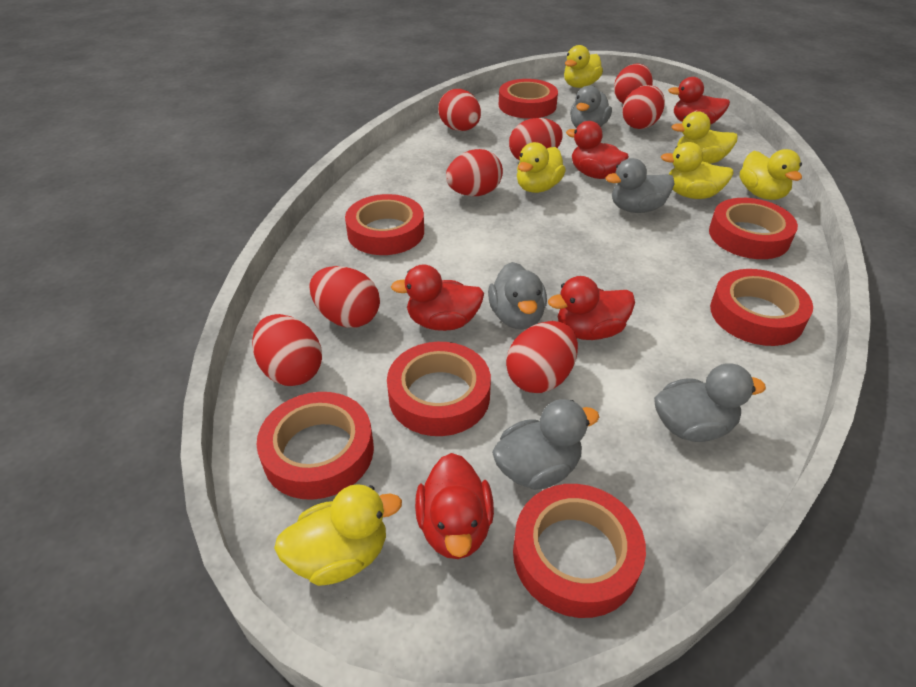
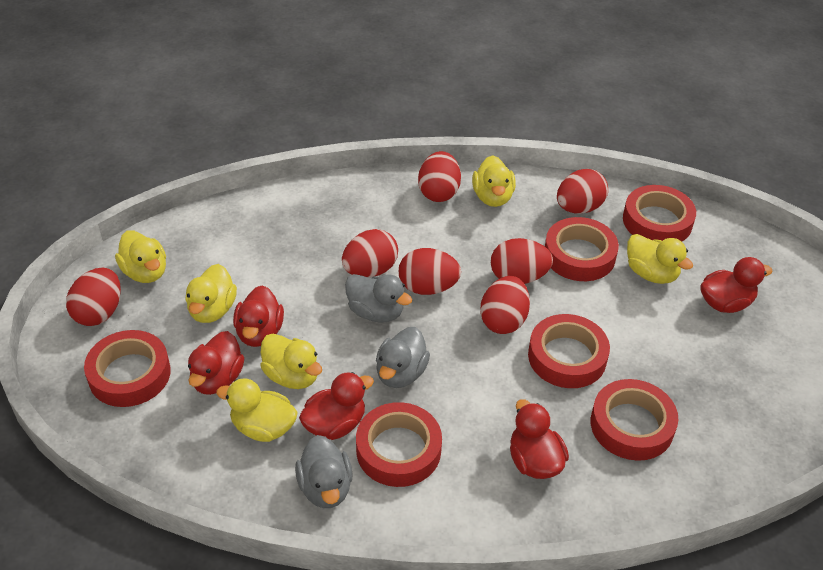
grey duck: 5 -> 3
red egg: 8 -> 7
red tape: 7 -> 6

